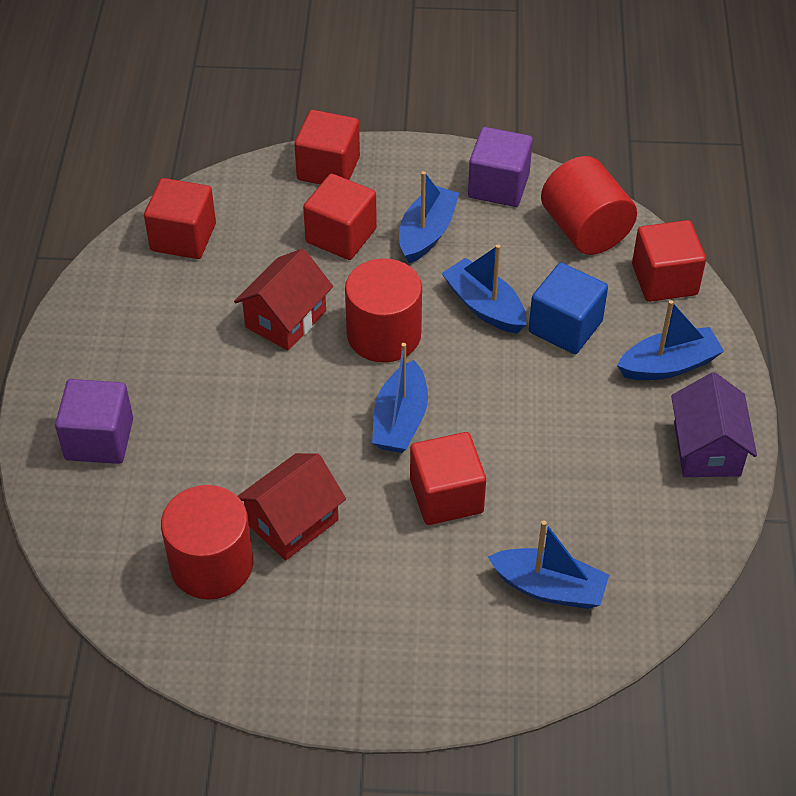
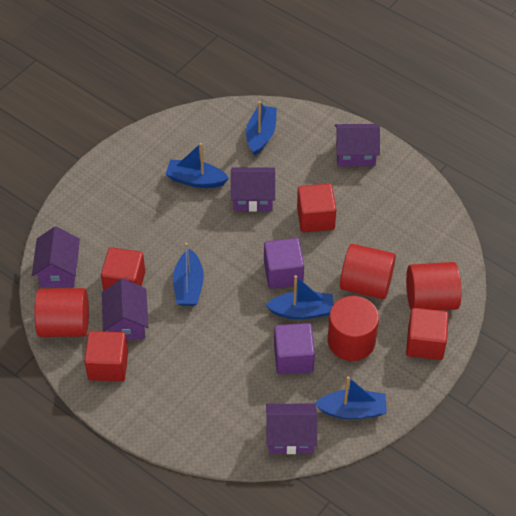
blue cube: 1 -> 0
purple house: 1 -> 5
red cube: 5 -> 4
red cylinder: 3 -> 4
red house: 2 -> 0

